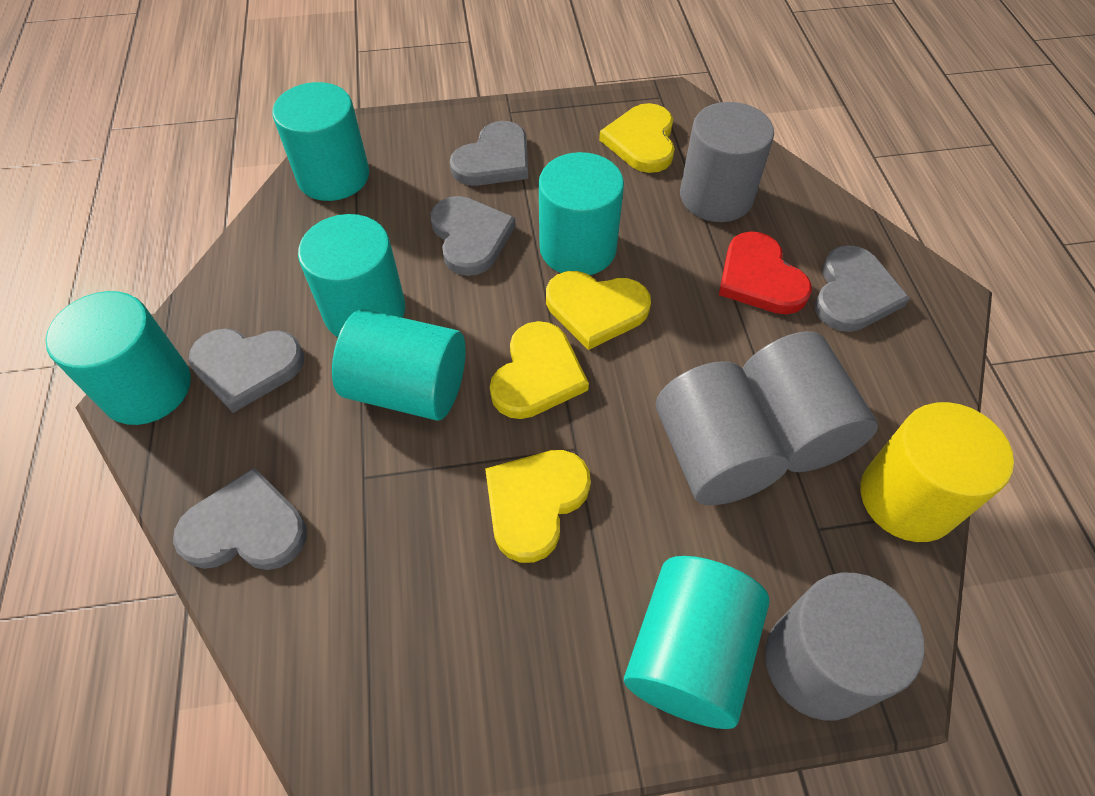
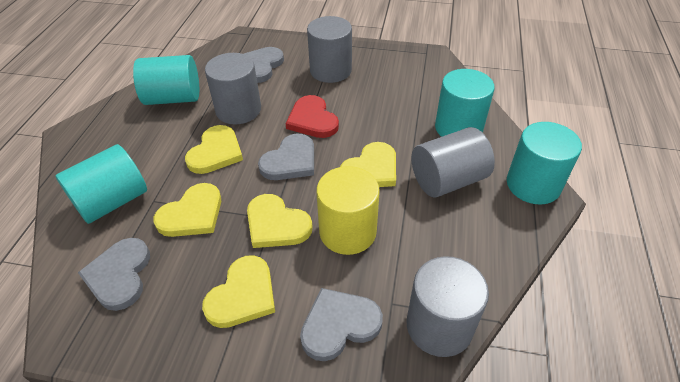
grey heart: 5 -> 4
turquoise cylinder: 6 -> 4
yellow heart: 4 -> 5

